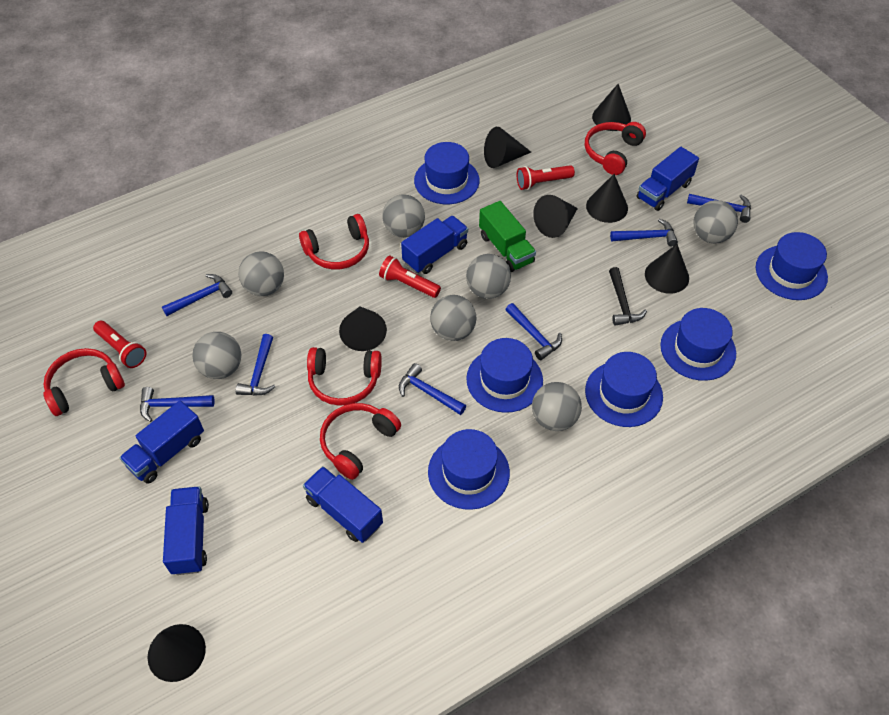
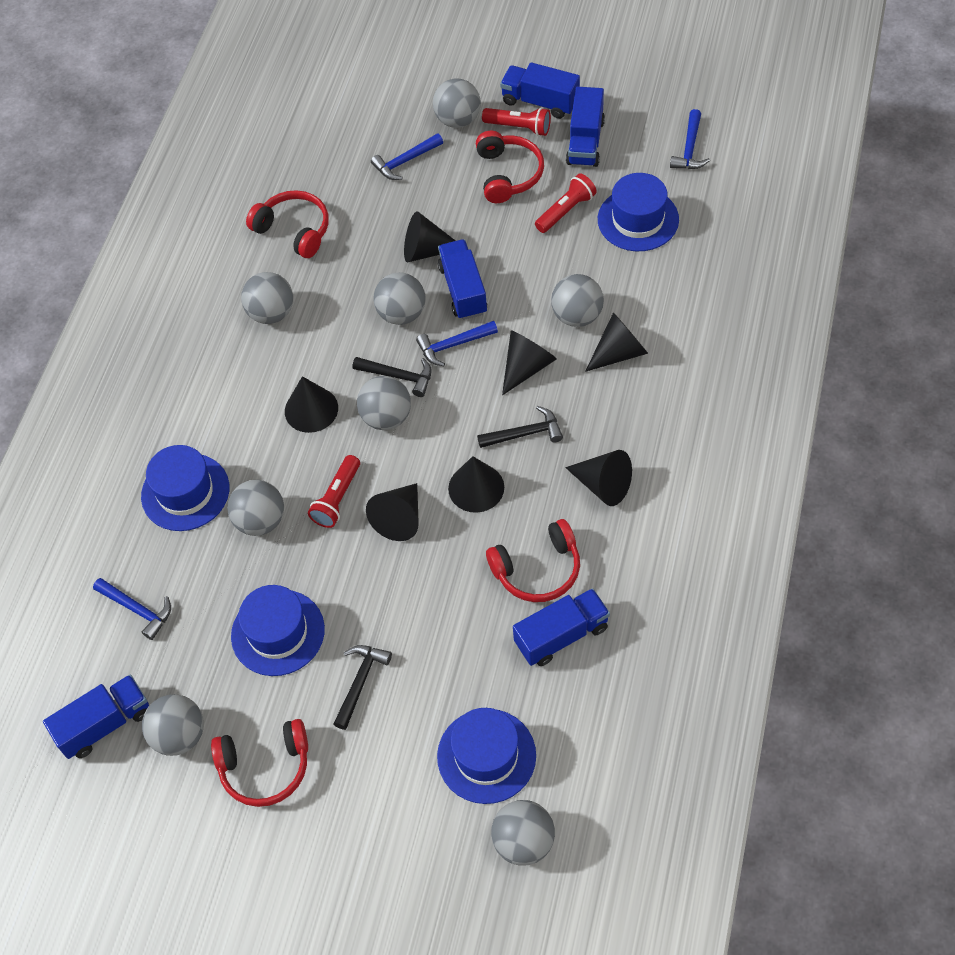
black hammer: 1 -> 3
blue hammer: 7 -> 4
blue hat: 6 -> 4
green truck: 1 -> 0
grey ball: 7 -> 8
red headphones: 5 -> 4

